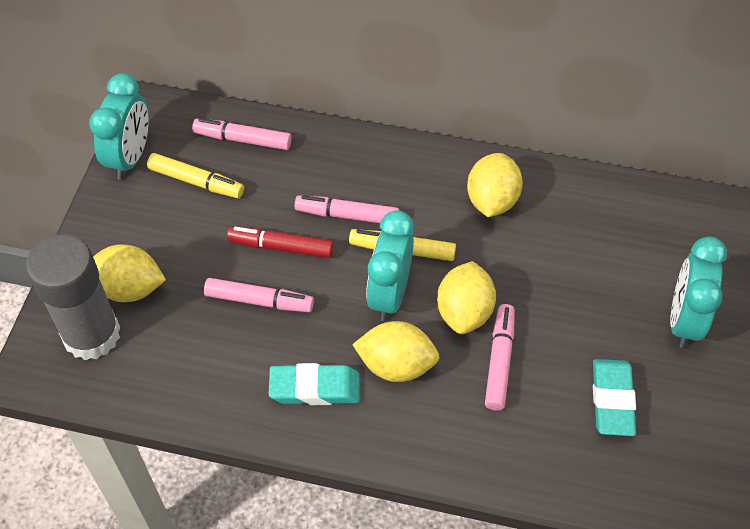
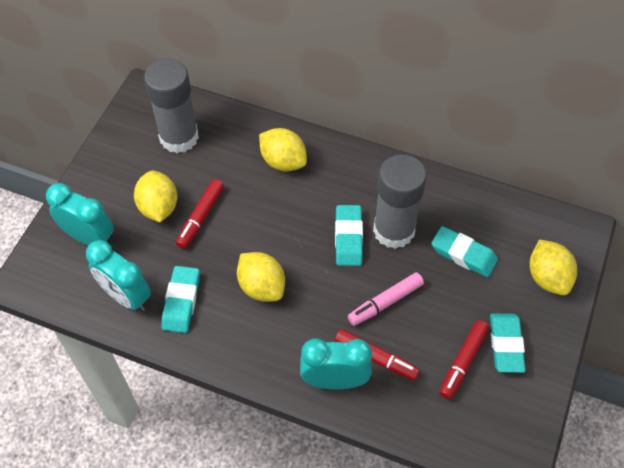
grey glue stick: 1 -> 2
pink marker: 4 -> 1
red marker: 1 -> 3
turquoise eraser: 2 -> 4
yellow marker: 2 -> 0

